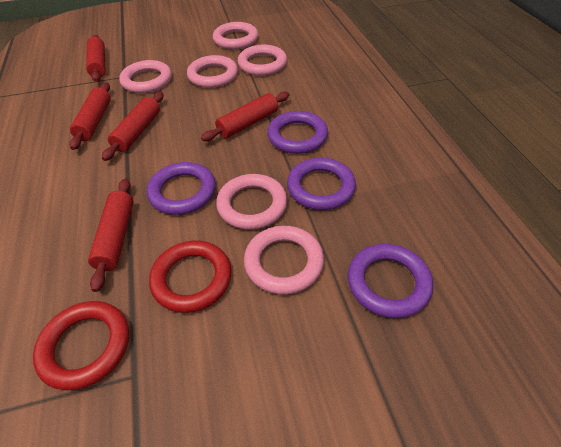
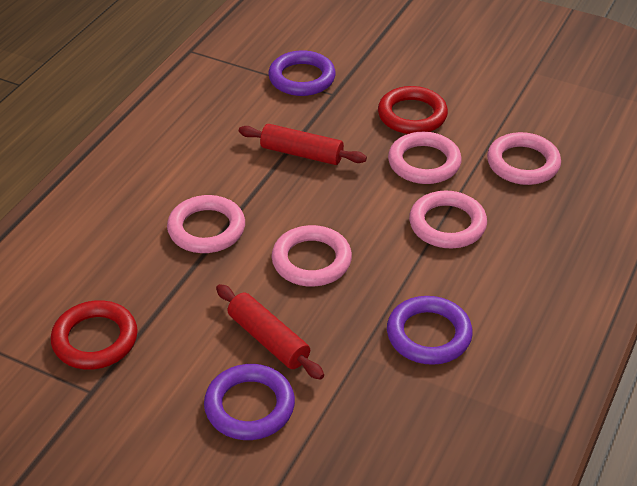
pink ring: 6 -> 5
purple ring: 4 -> 3
red rolling pin: 5 -> 2

